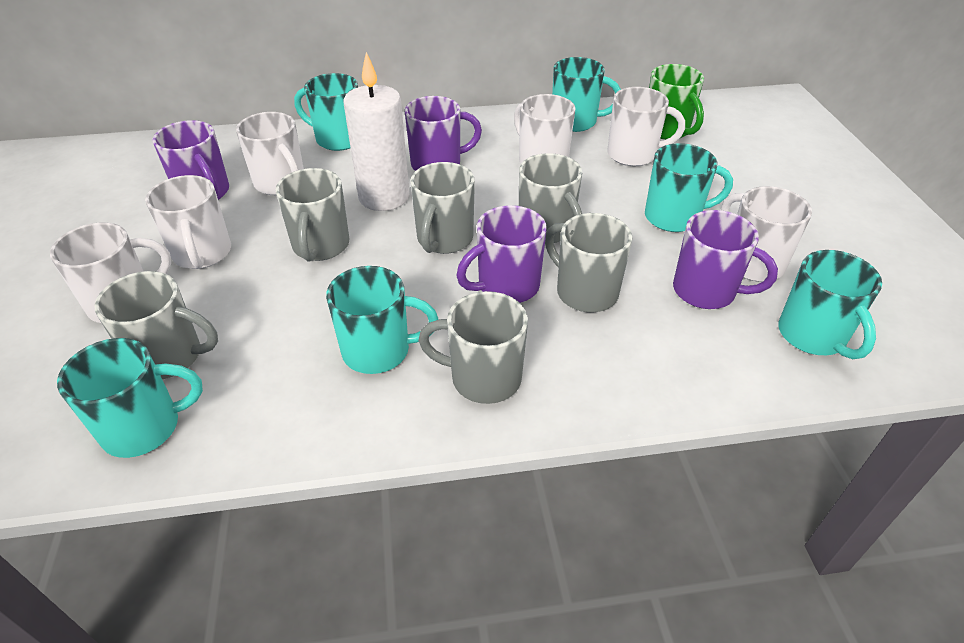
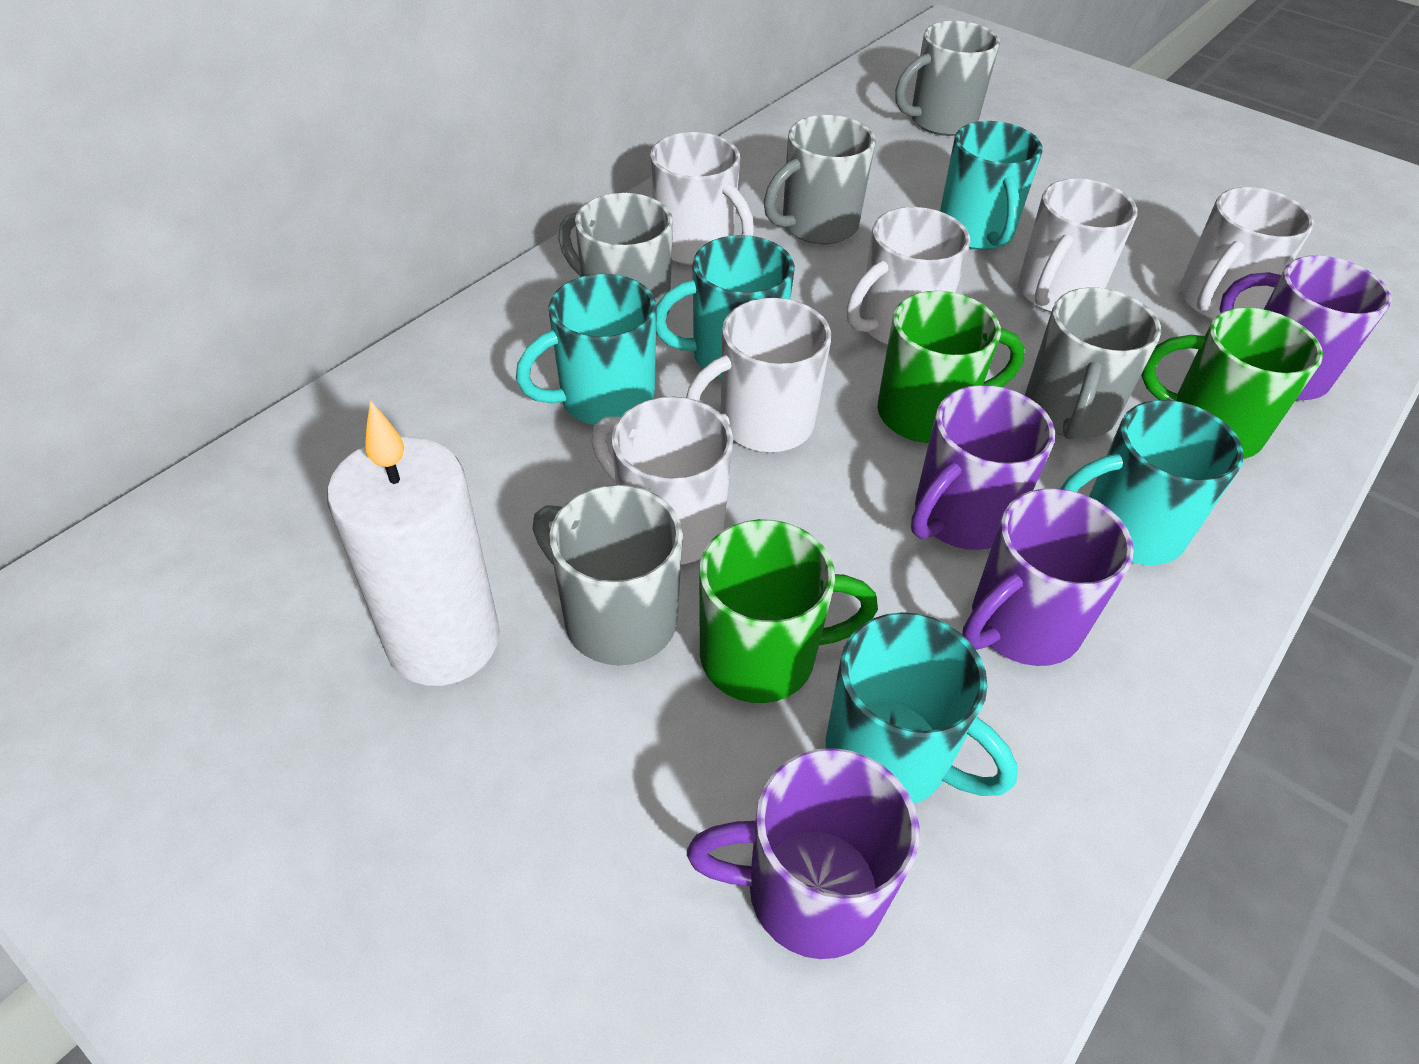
green mug: 1 -> 3
grey mug: 6 -> 5
turquoise mug: 6 -> 5

